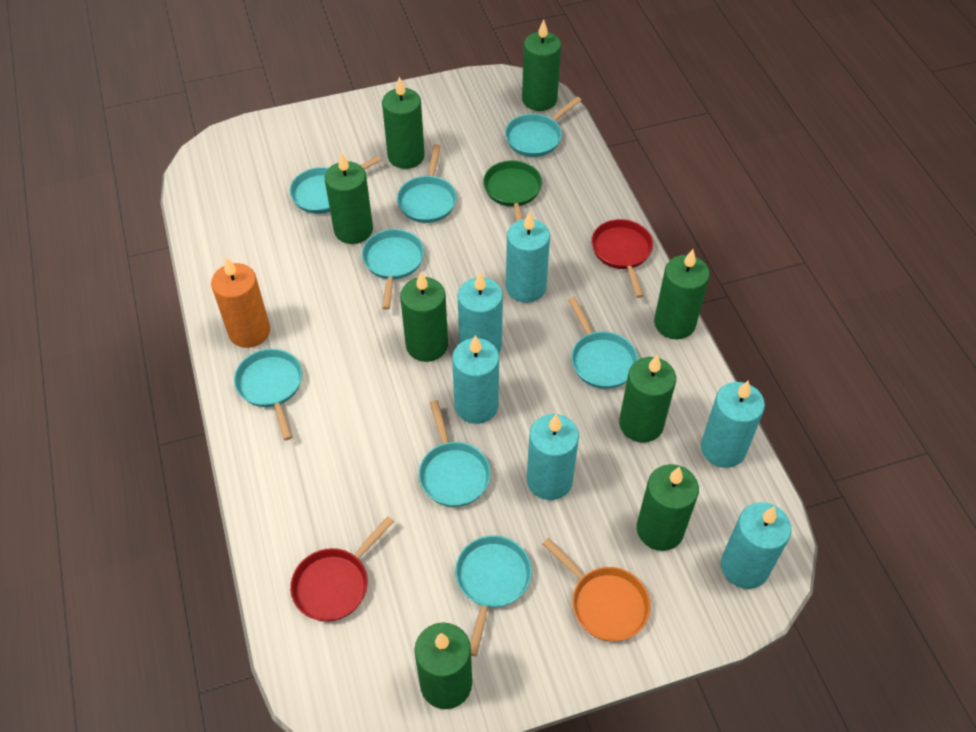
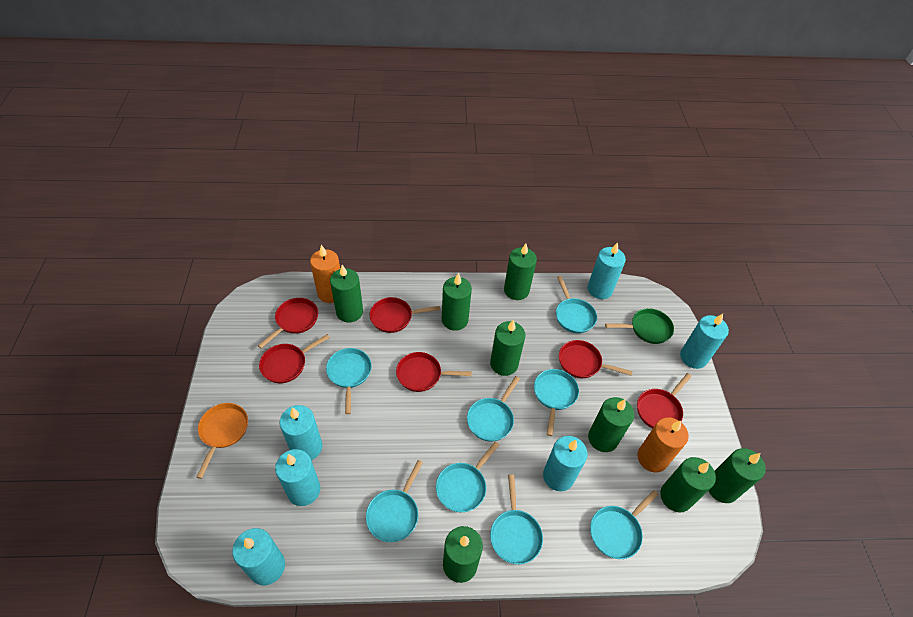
orange candle: 1 -> 2
red pan: 2 -> 6

